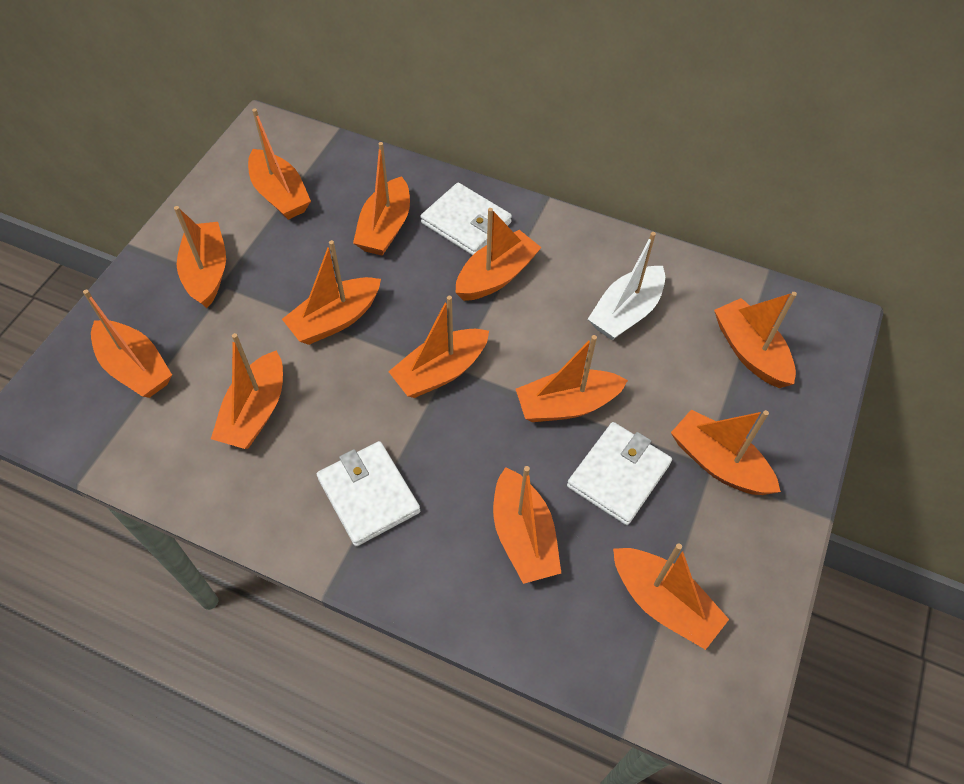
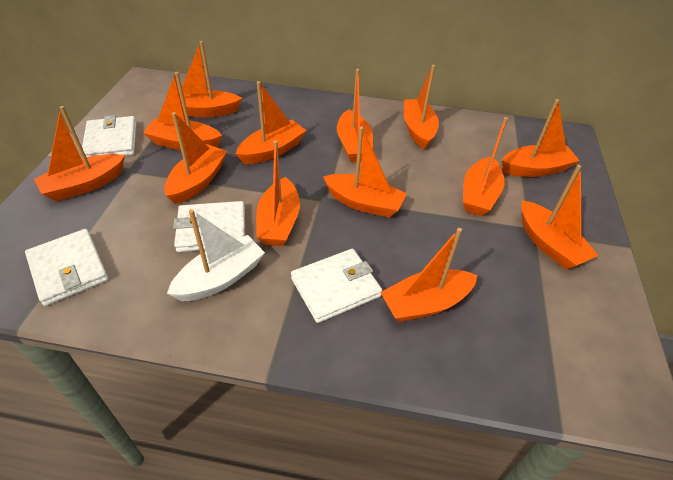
white wallet: 3 -> 4

